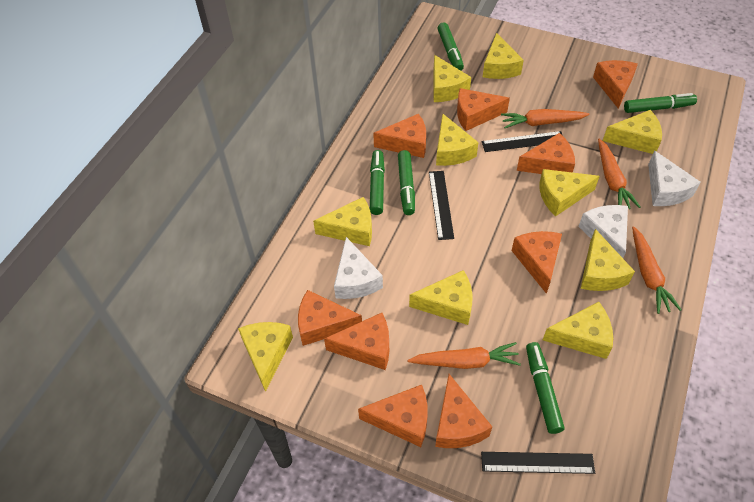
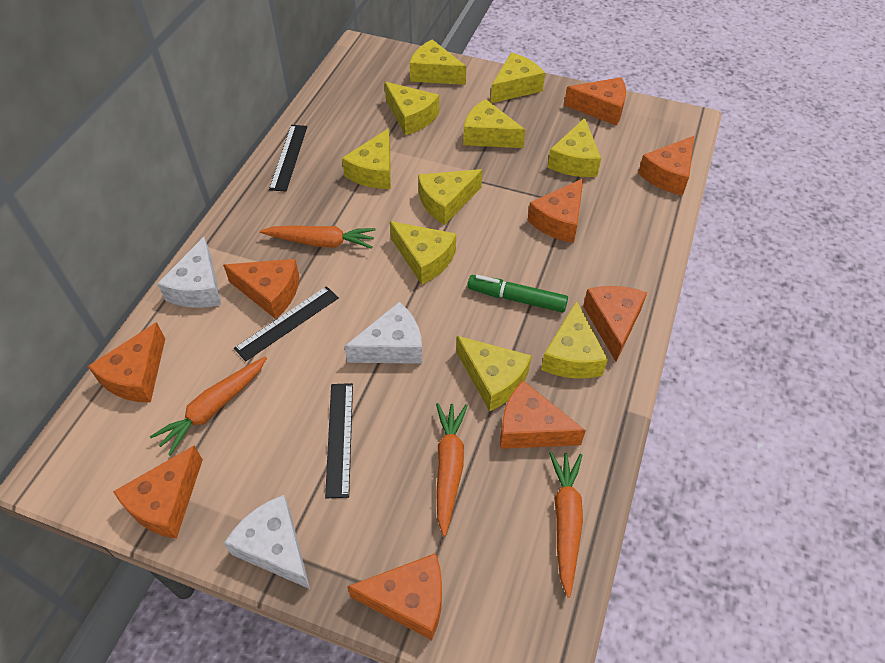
green marker: 5 -> 1

